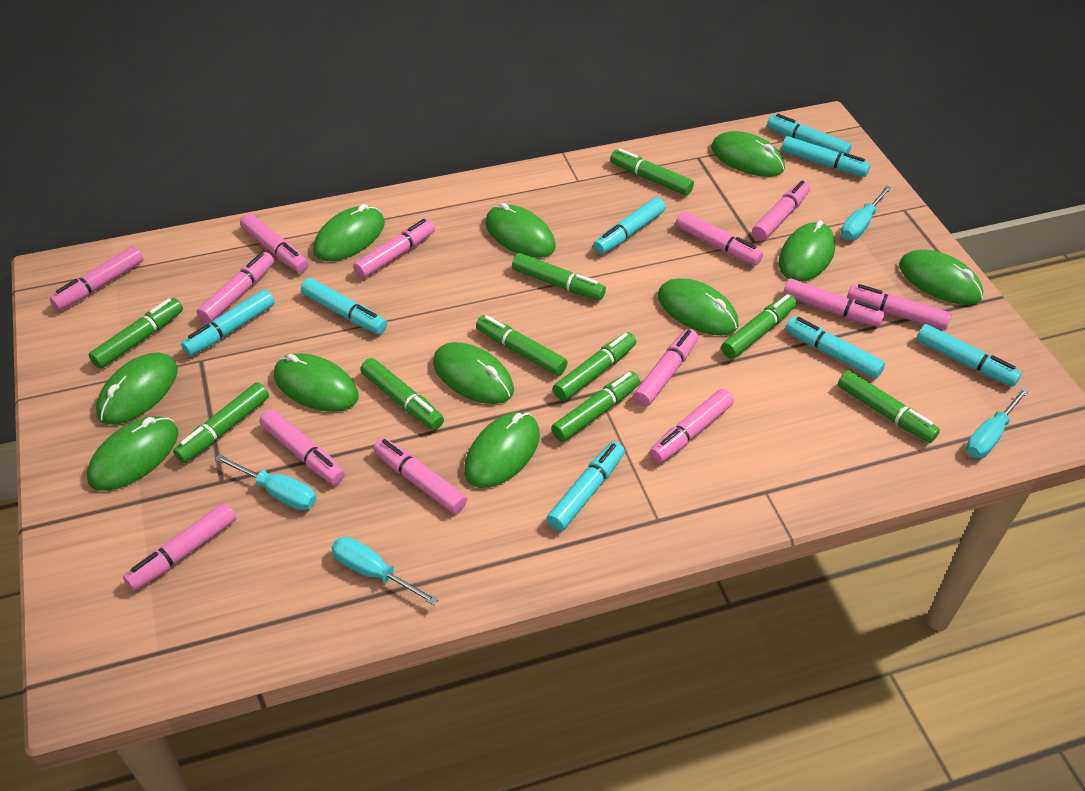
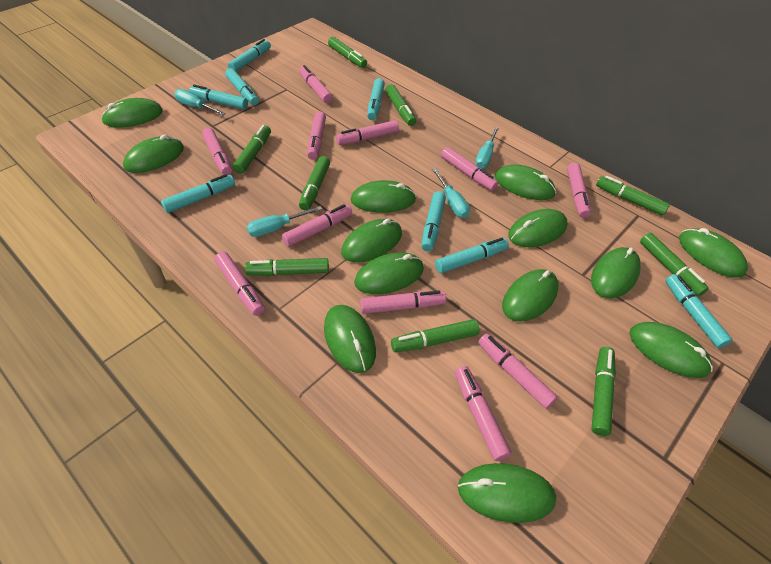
green marker: 10 -> 9
green mouse: 11 -> 13
pink marker: 13 -> 11

